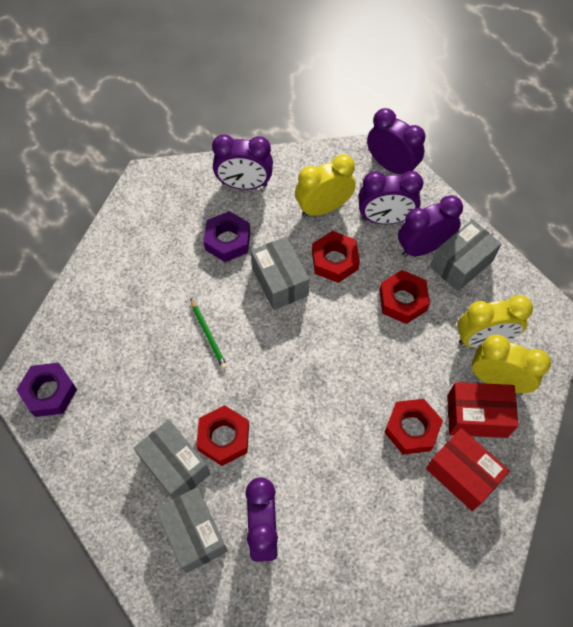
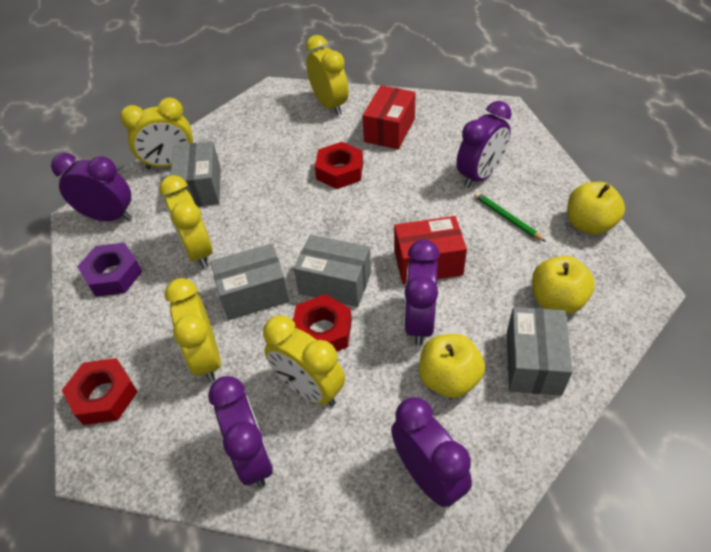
purple nut: 2 -> 1
red nut: 4 -> 3
yellow apple: 0 -> 3
yellow clock: 3 -> 5

